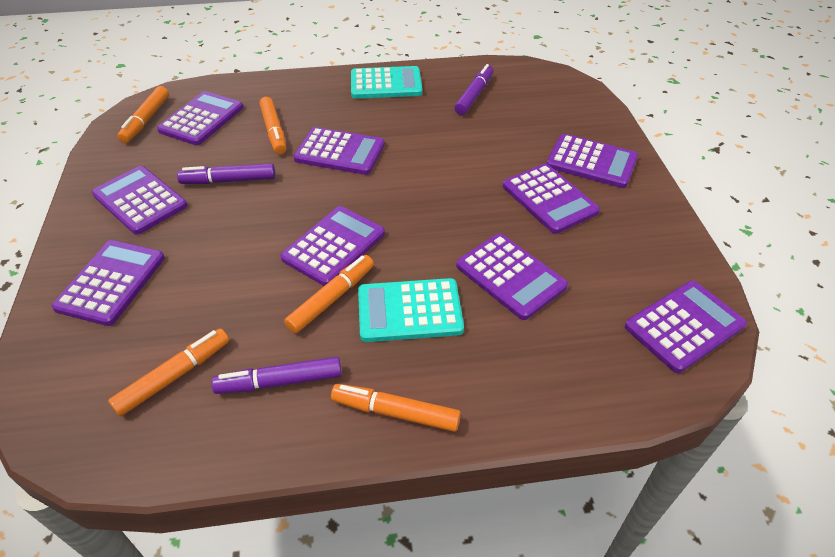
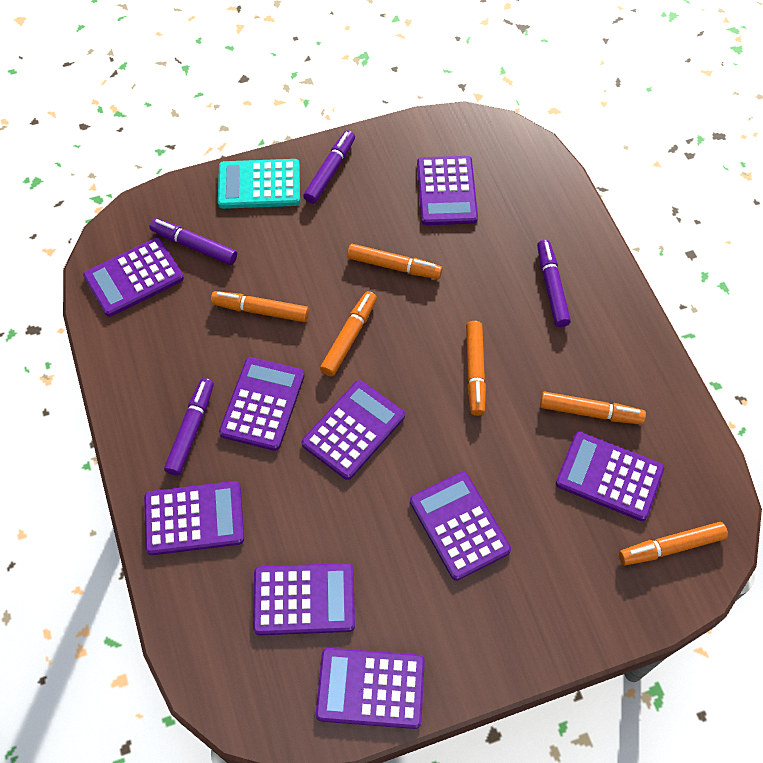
orange marker: 5 -> 6
purple marker: 3 -> 4
turquoise calculator: 2 -> 1

